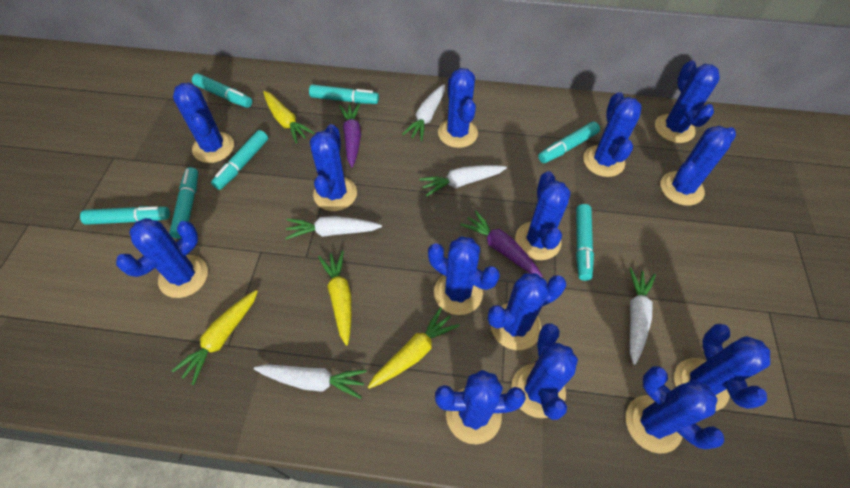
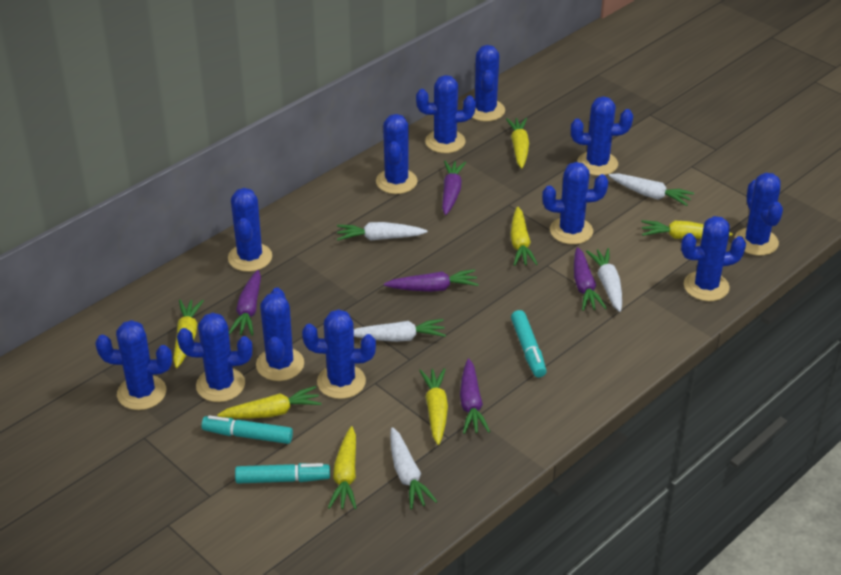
blue cactus: 14 -> 12
purple carrot: 2 -> 5
turquoise marker: 7 -> 3
yellow carrot: 4 -> 7

